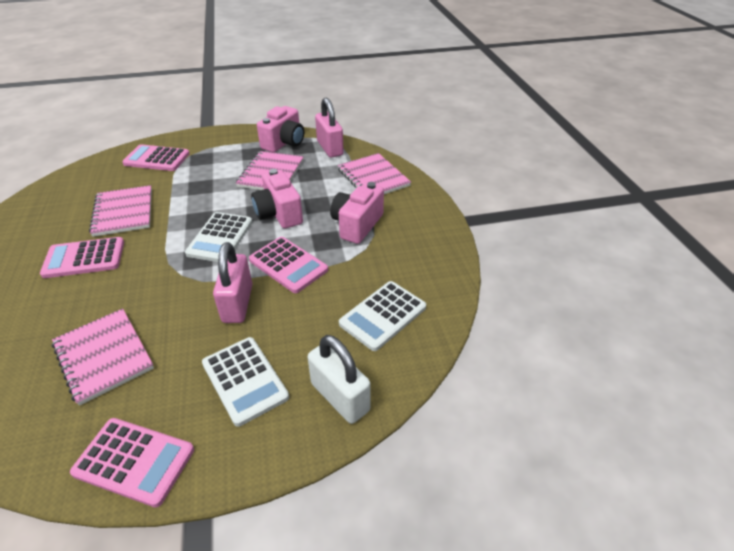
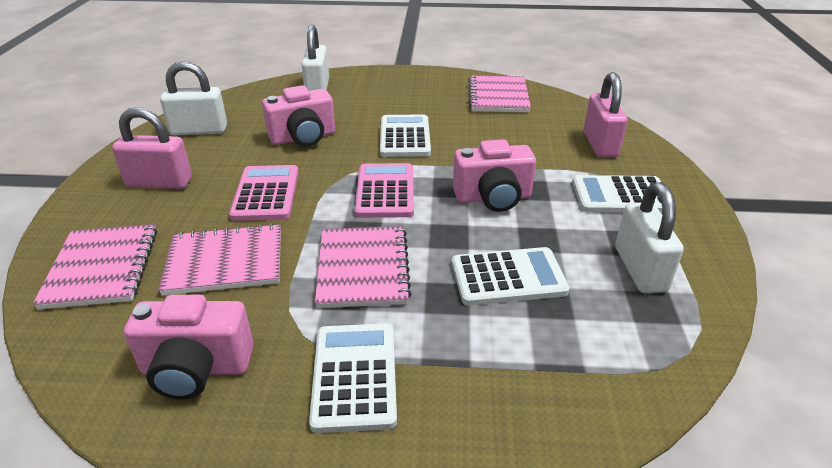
pink calculator: 4 -> 2
white calculator: 3 -> 4
white padlock: 1 -> 3

